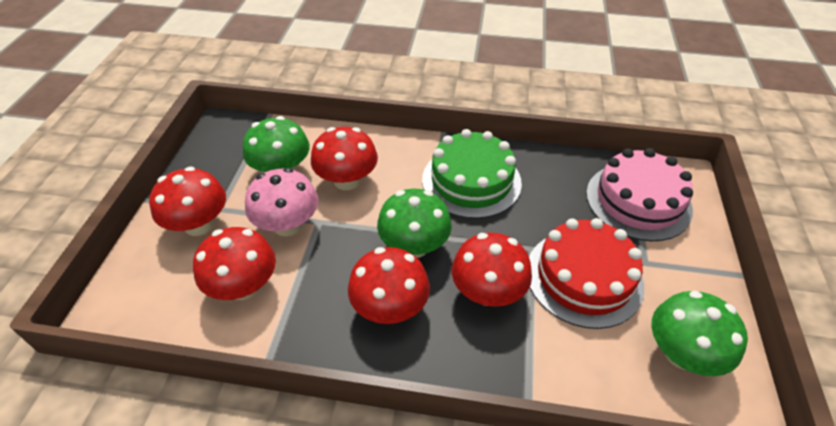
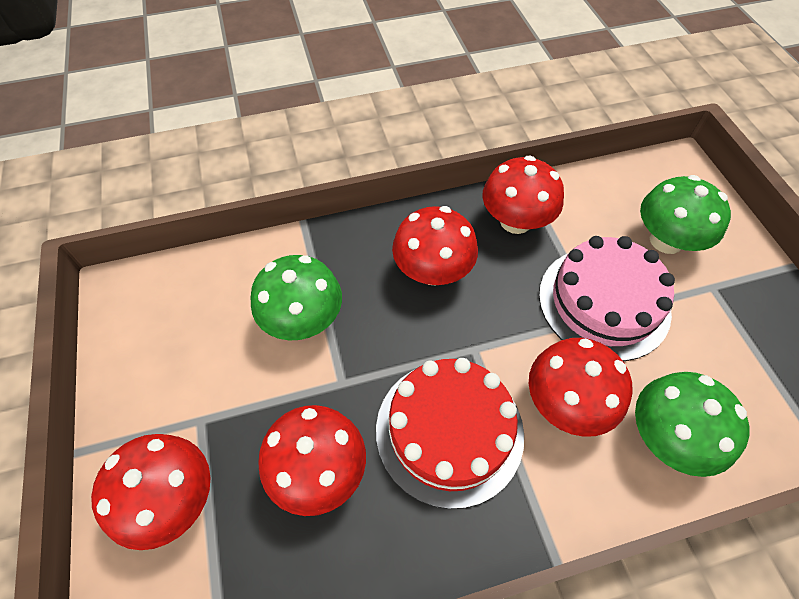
green cake: 1 -> 0
pink mushroom: 1 -> 0

